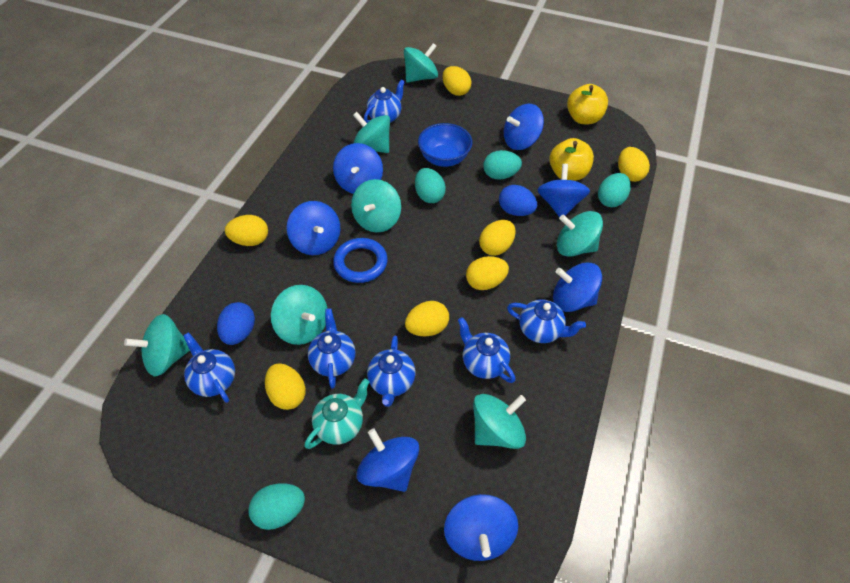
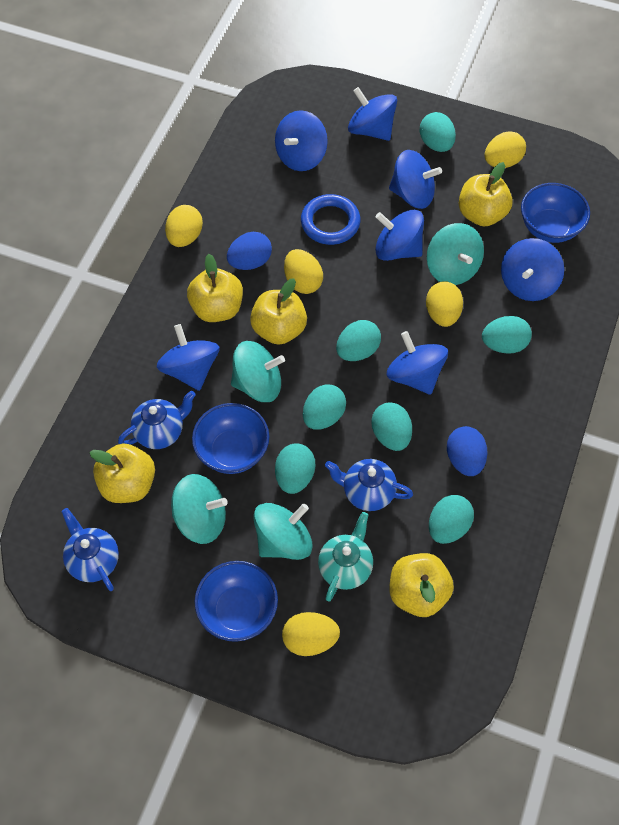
blue bowl: 1 -> 3
blue teapot: 6 -> 3
turquoise egg: 4 -> 7
turquoise spinning top: 7 -> 4
yellow apple: 2 -> 5
yellow egg: 7 -> 5

